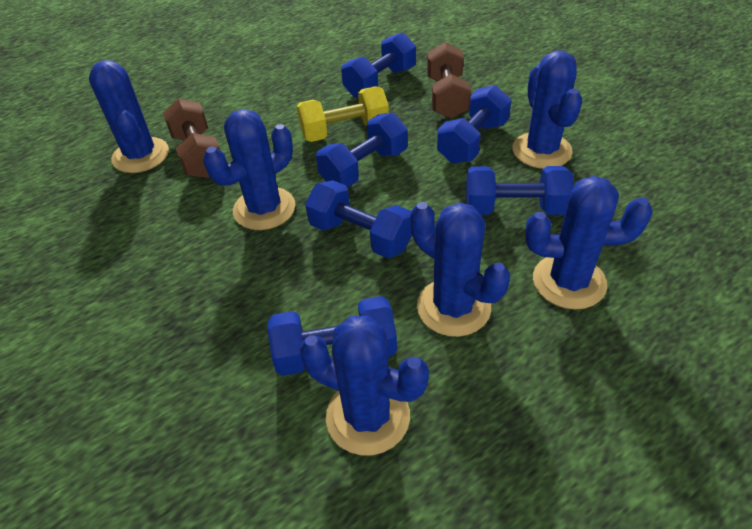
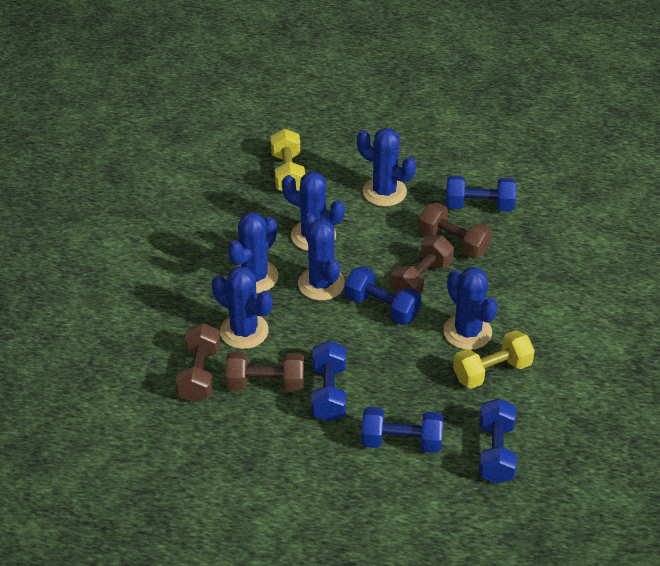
blue dumbbell: 6 -> 5
brown dumbbell: 2 -> 4
yellow dumbbell: 1 -> 2

